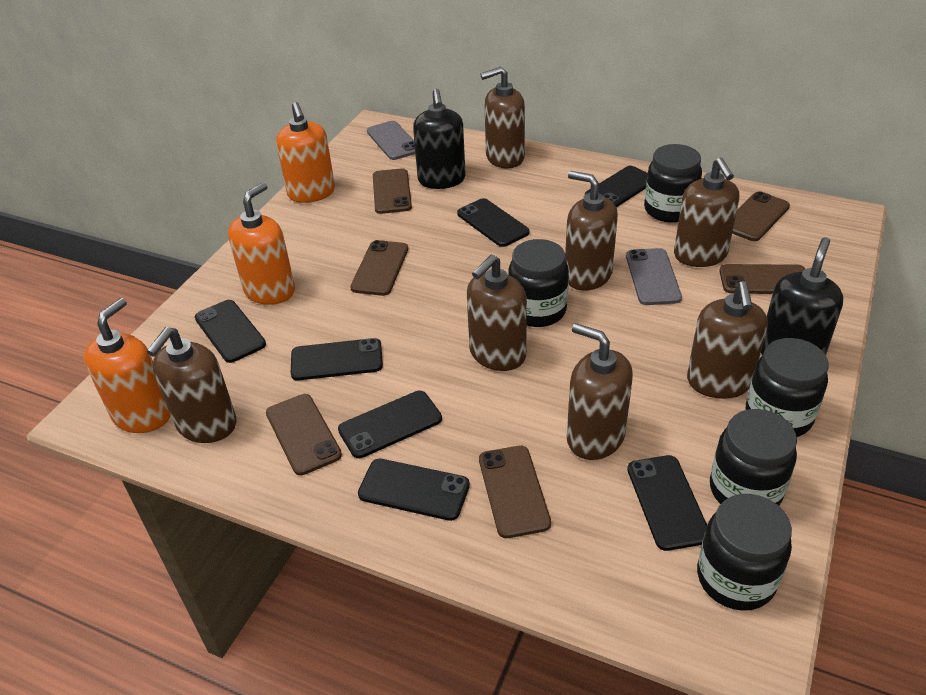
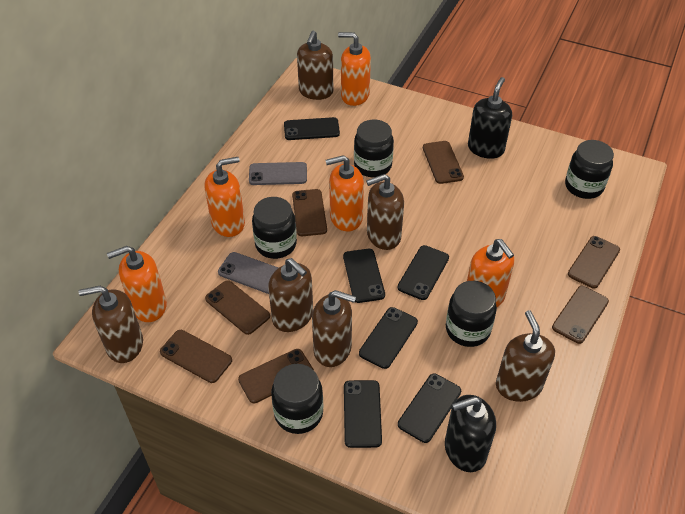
black phone: 7 -> 6
brown phone: 6 -> 7
brown soap dispenser: 7 -> 6
orange soap dispenser: 3 -> 5

